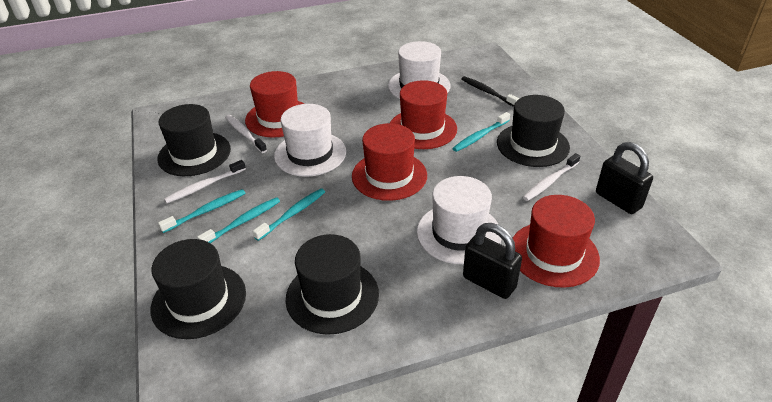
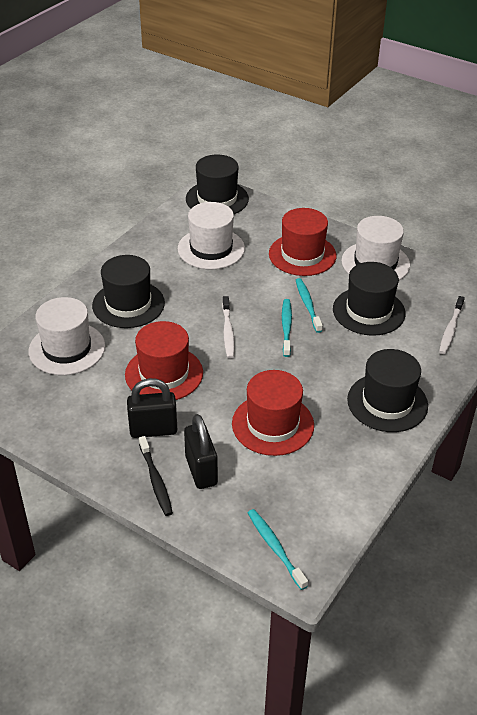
red hat: 4 -> 3
turquoise toothbrush: 4 -> 3
white toothbrush: 3 -> 2

